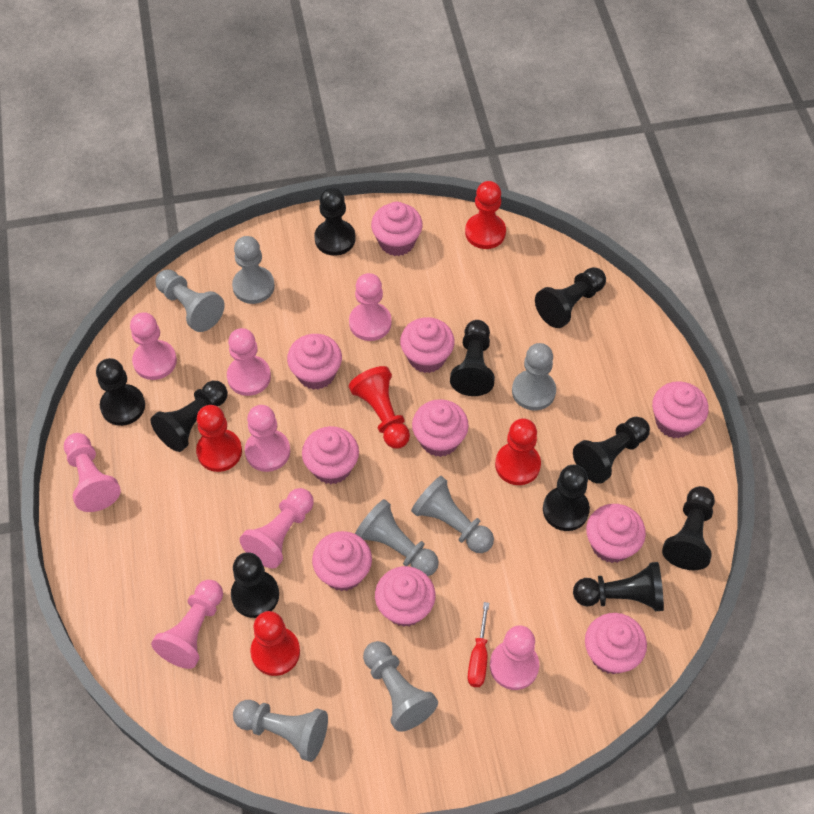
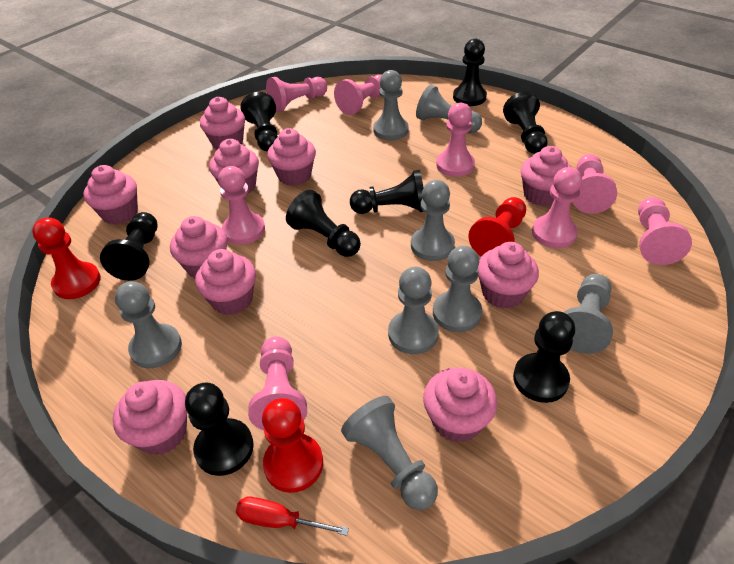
black pawn: 10 -> 8
grey pawn: 7 -> 8
red pawn: 5 -> 3

